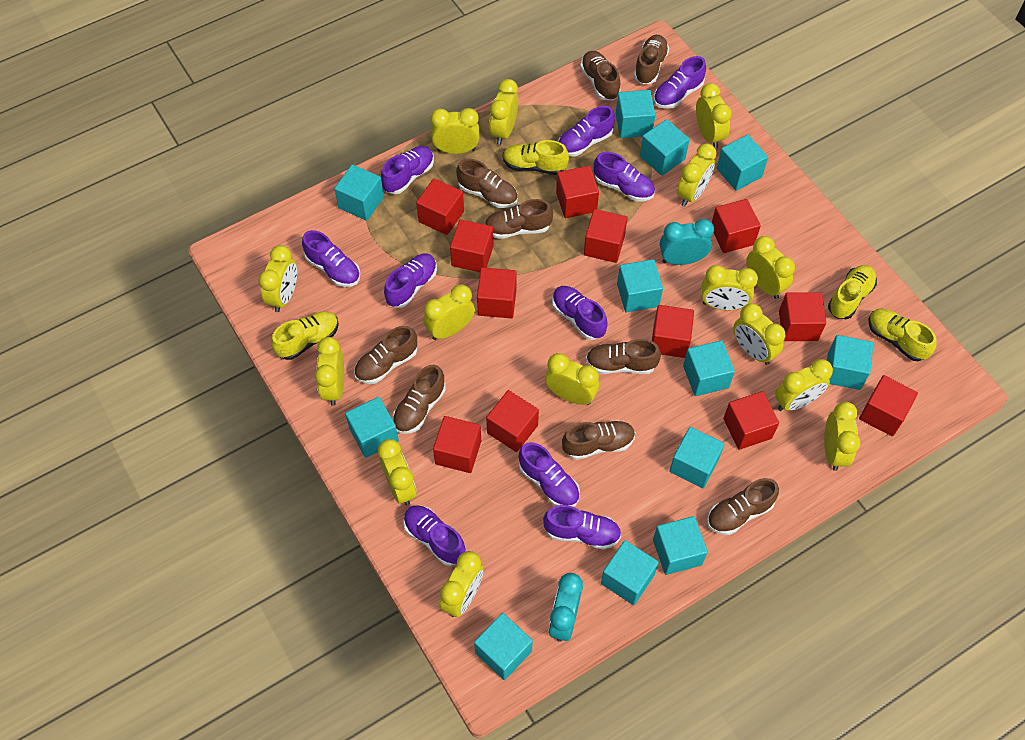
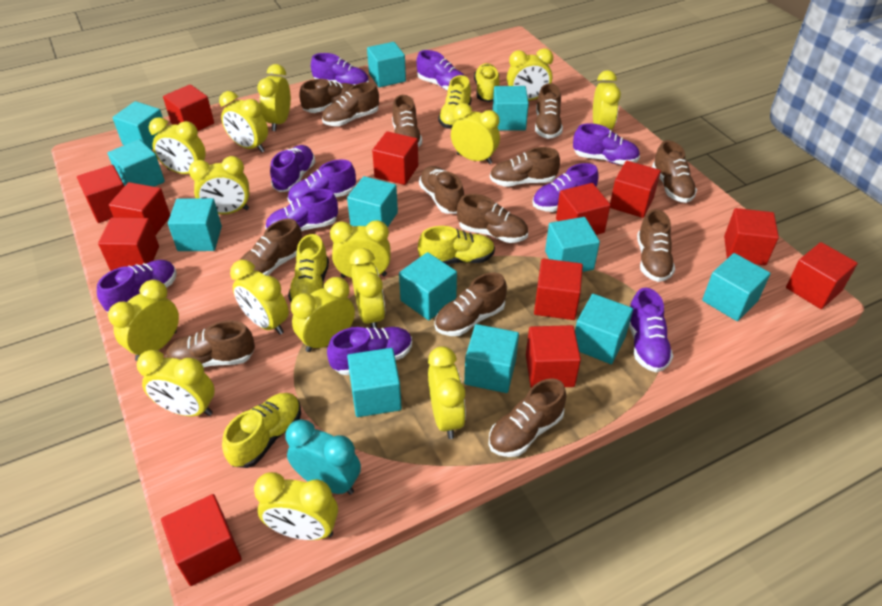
brown shoe: 9 -> 13
turquoise clock: 2 -> 1
yellow shoe: 4 -> 5

